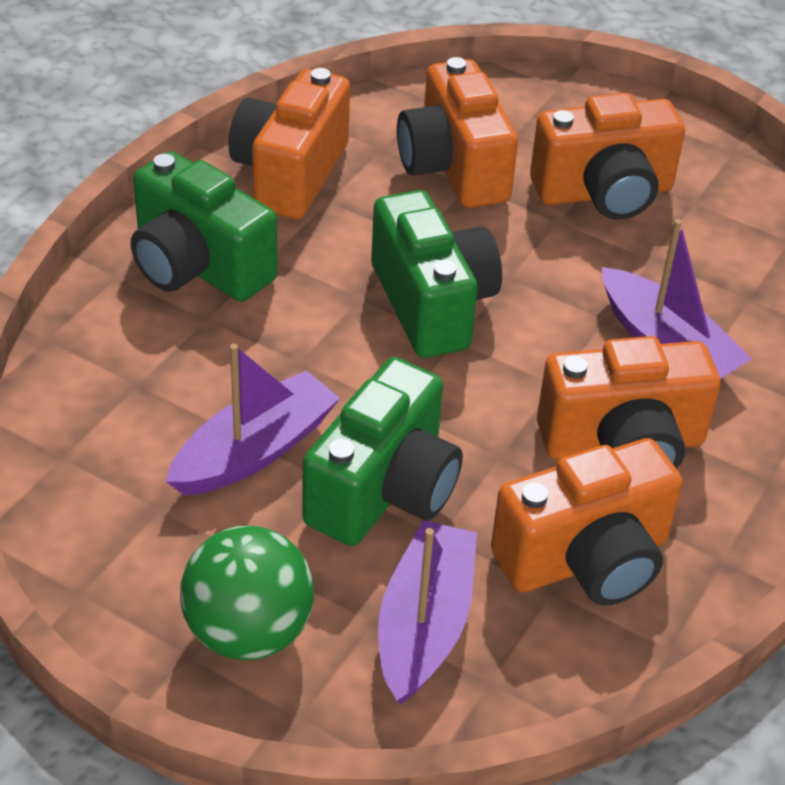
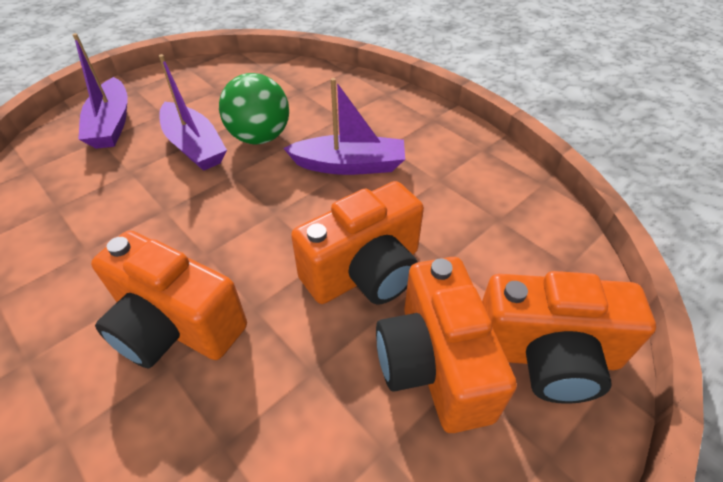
green camera: 3 -> 0
orange camera: 5 -> 4

